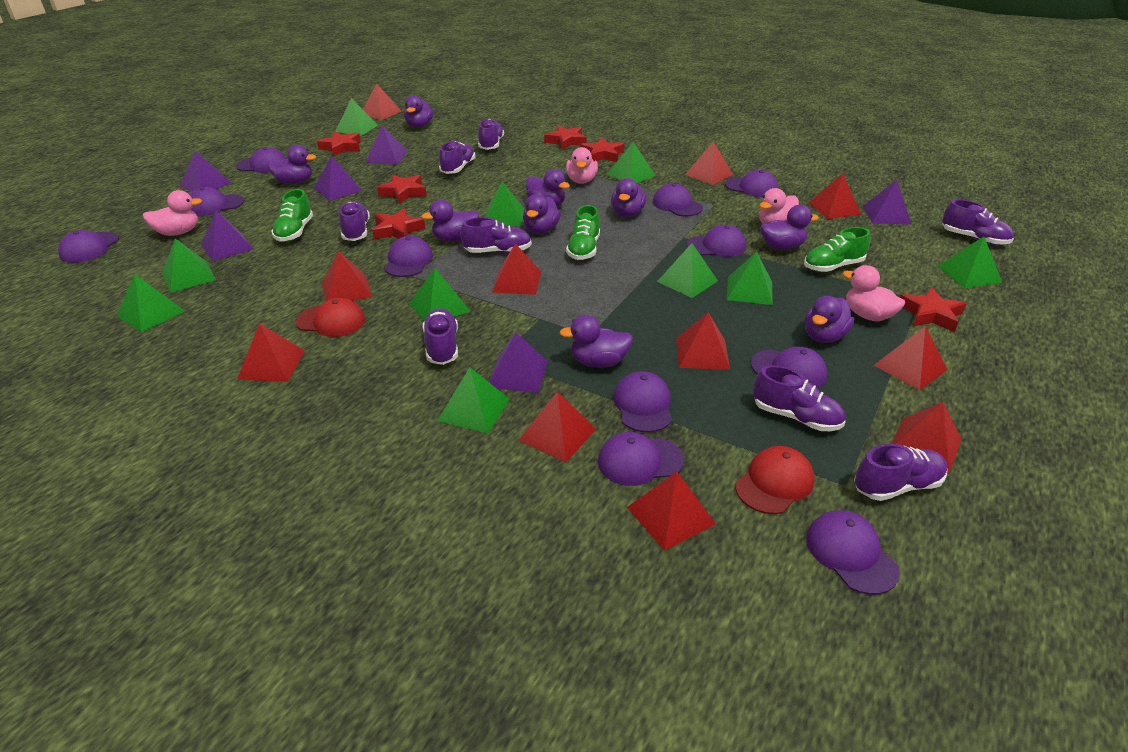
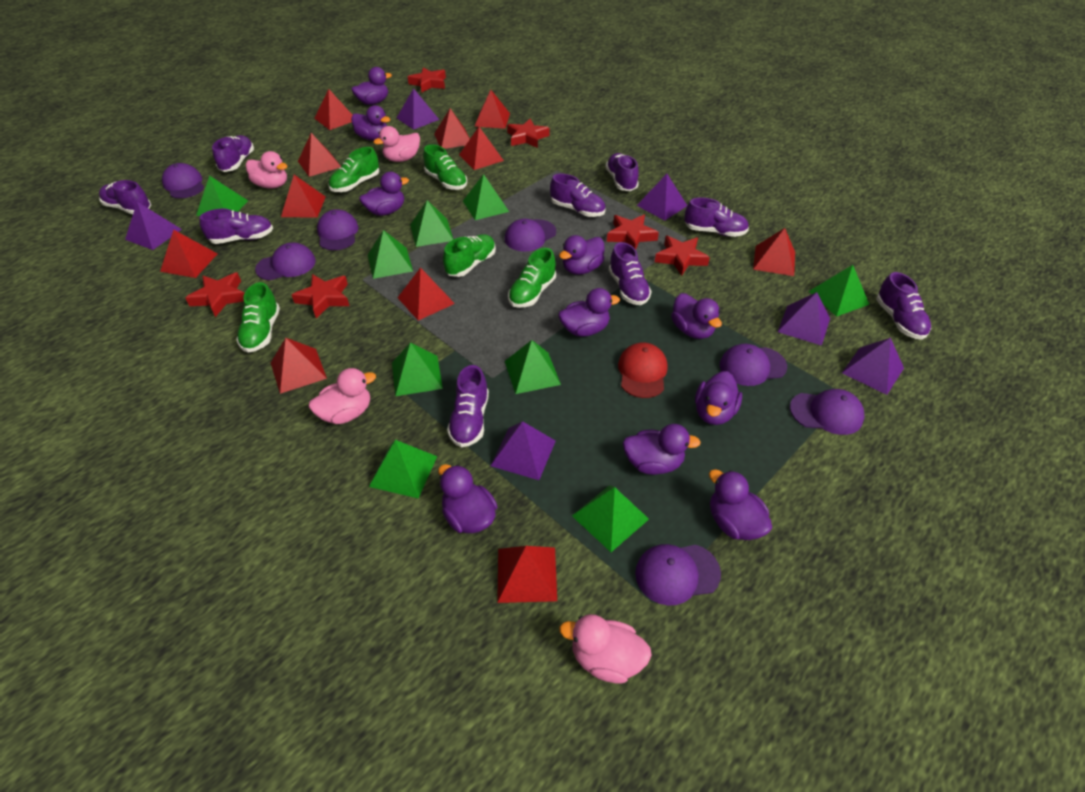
green pyramid: 10 -> 9
green shoe: 3 -> 5
purple cap: 11 -> 7
purple duck: 9 -> 10
purple shoe: 8 -> 9
red cap: 2 -> 1

